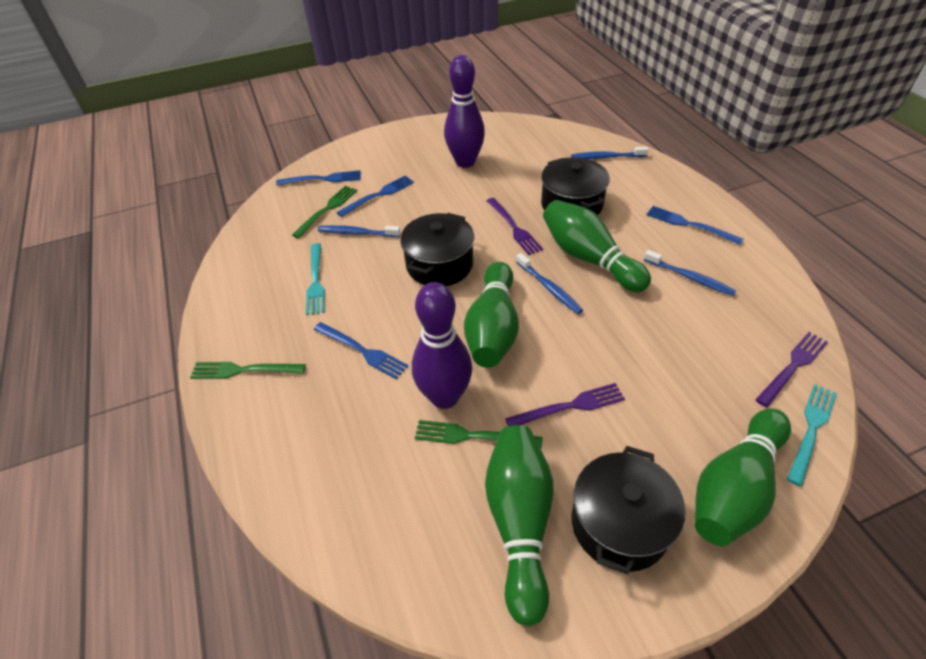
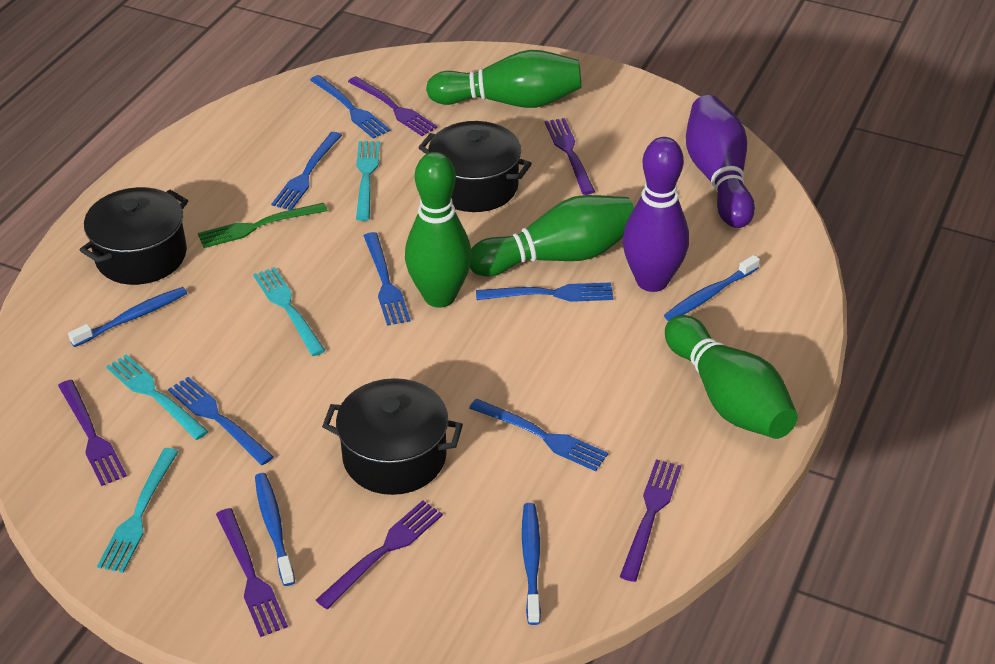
blue fork: 4 -> 6
green fork: 3 -> 1
purple fork: 3 -> 6
turquoise fork: 2 -> 4

